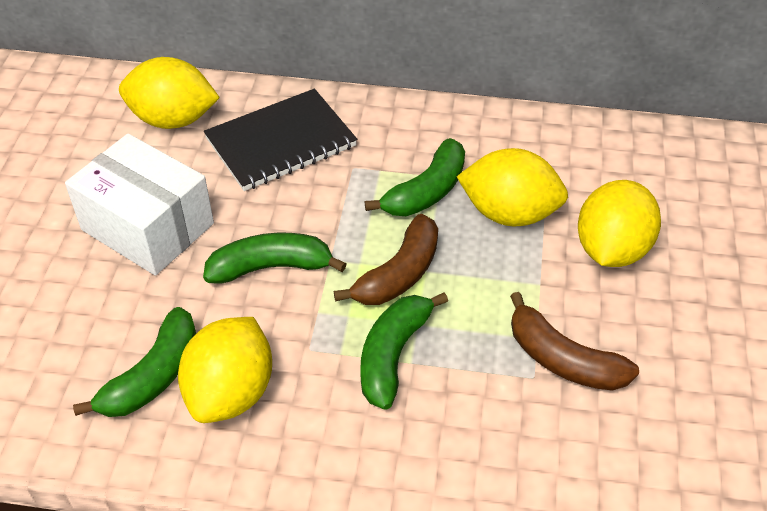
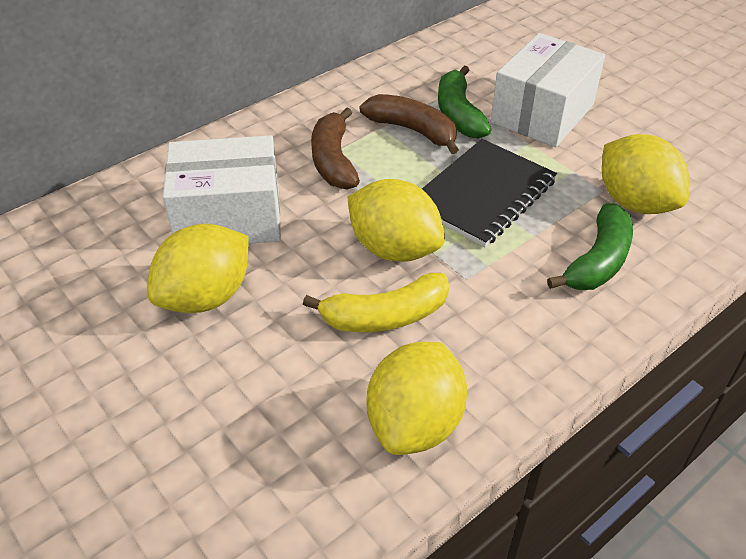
green banana: 4 -> 2
white box: 1 -> 2
yellow banana: 0 -> 1

